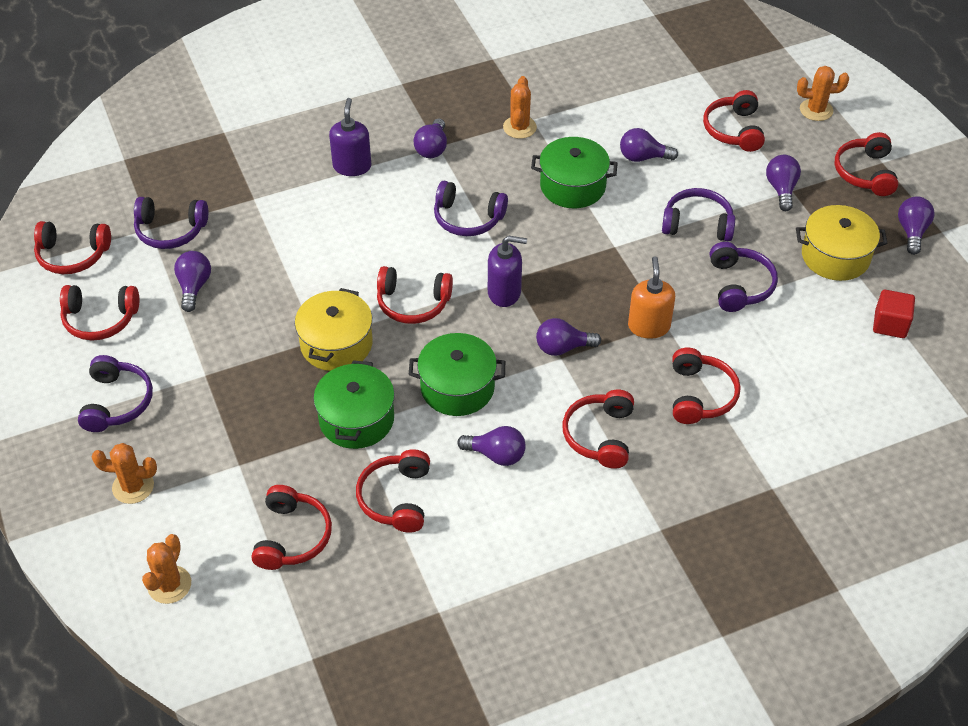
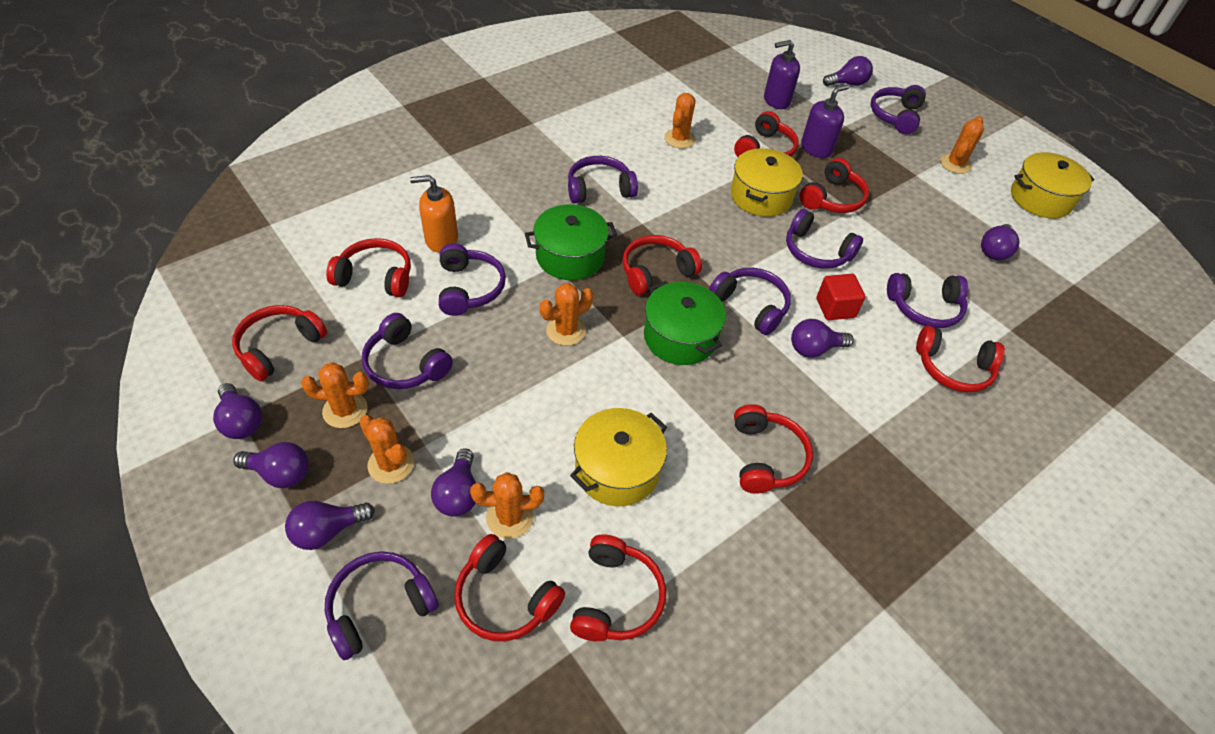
green pot: 3 -> 2
orange cactus: 4 -> 6
purple headphones: 5 -> 8
yellow pot: 2 -> 3

